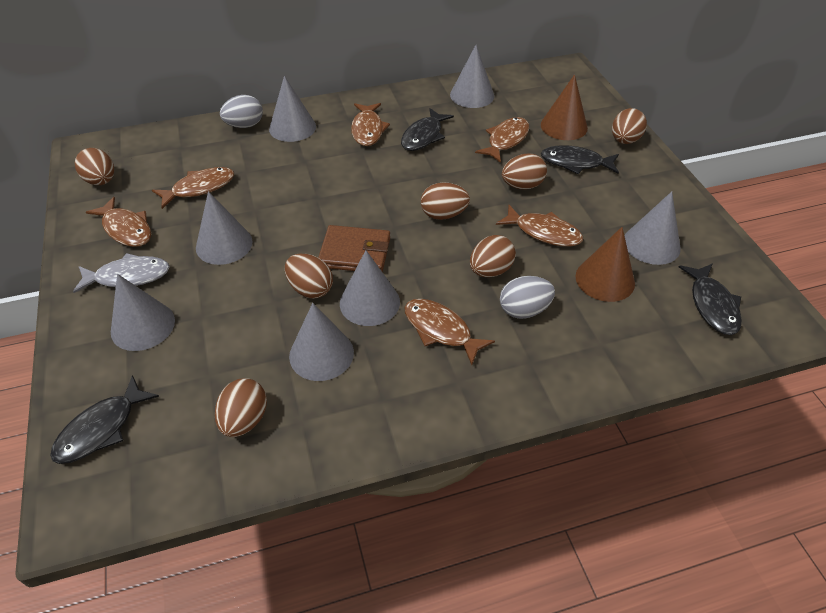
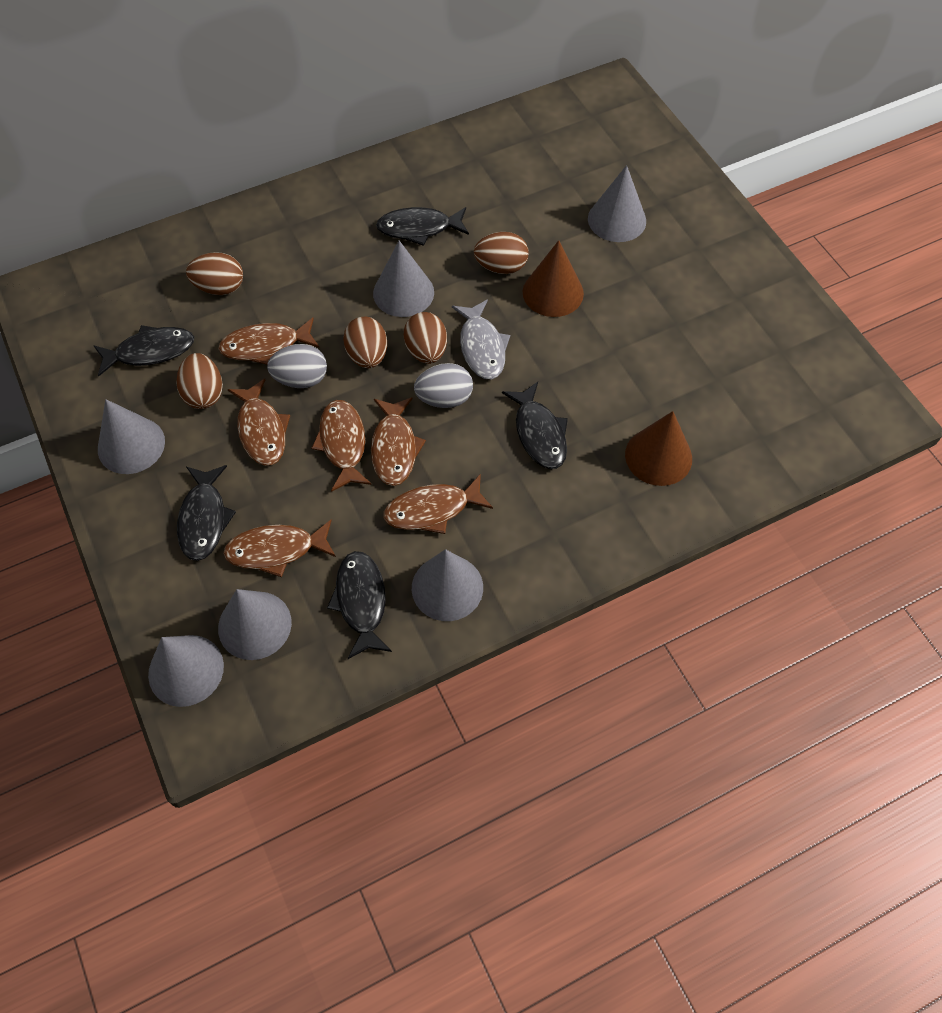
black fish: 4 -> 5
brown egg: 7 -> 5
brown wallet: 1 -> 0
grey cone: 7 -> 6

